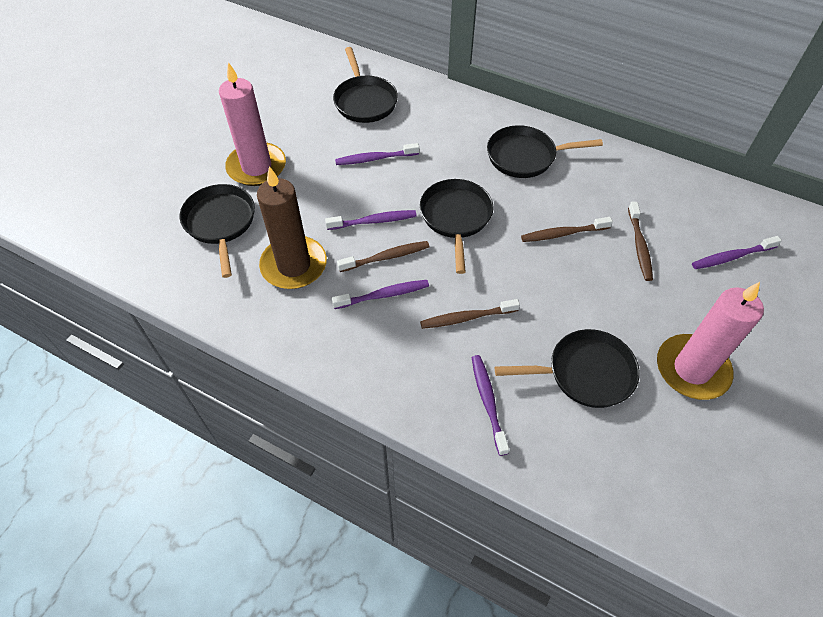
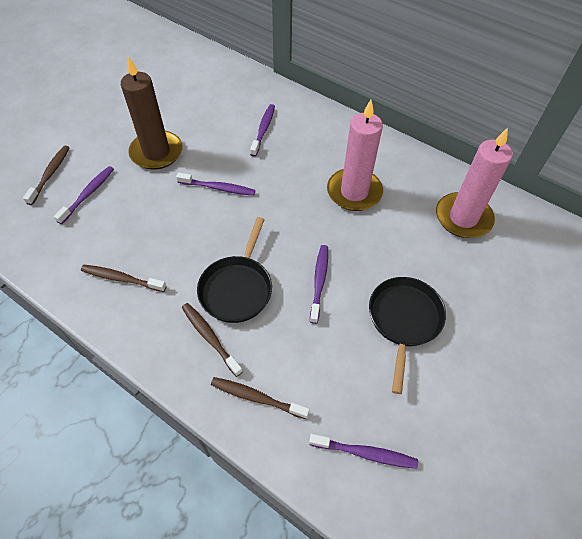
black pan: 5 -> 2

